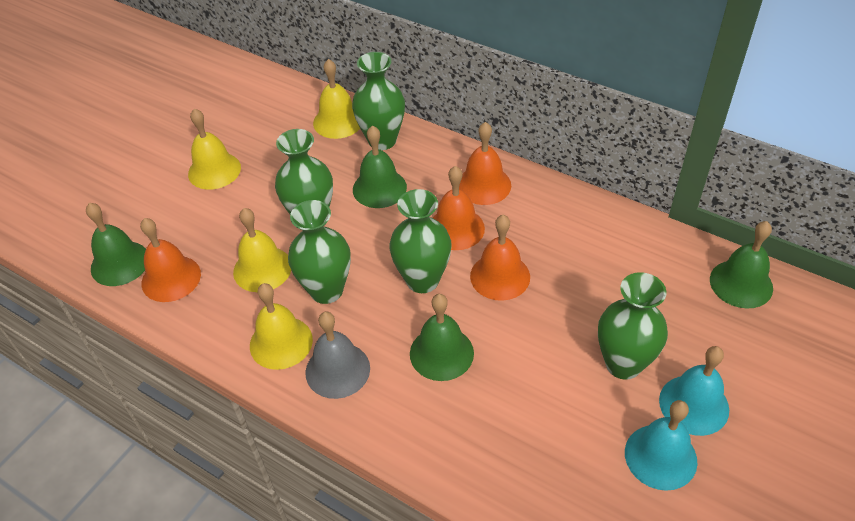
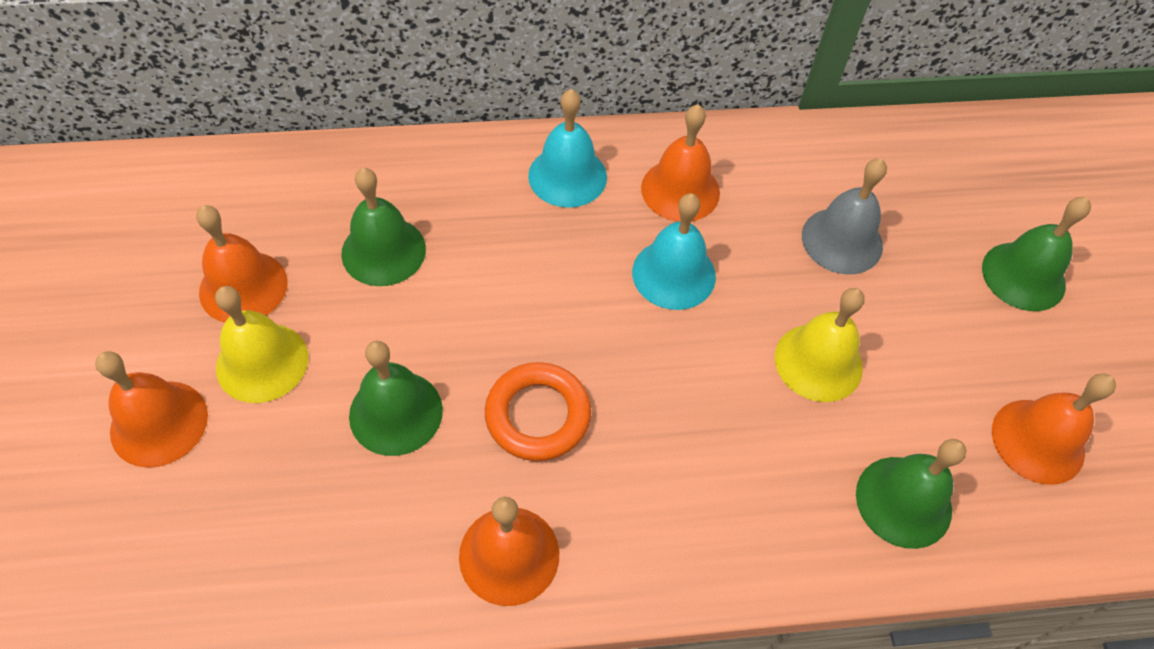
green vase: 5 -> 0
orange bell: 4 -> 5
orange ring: 0 -> 1
yellow bell: 4 -> 2

